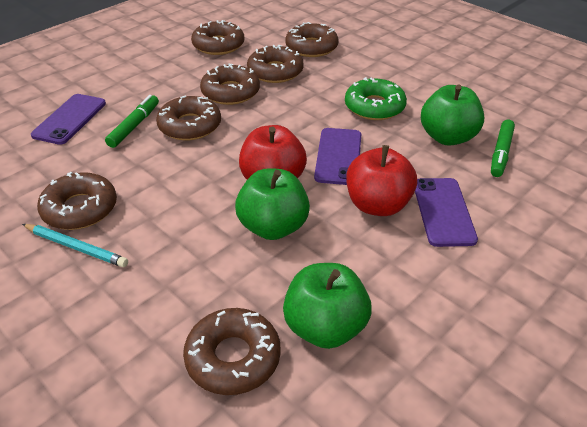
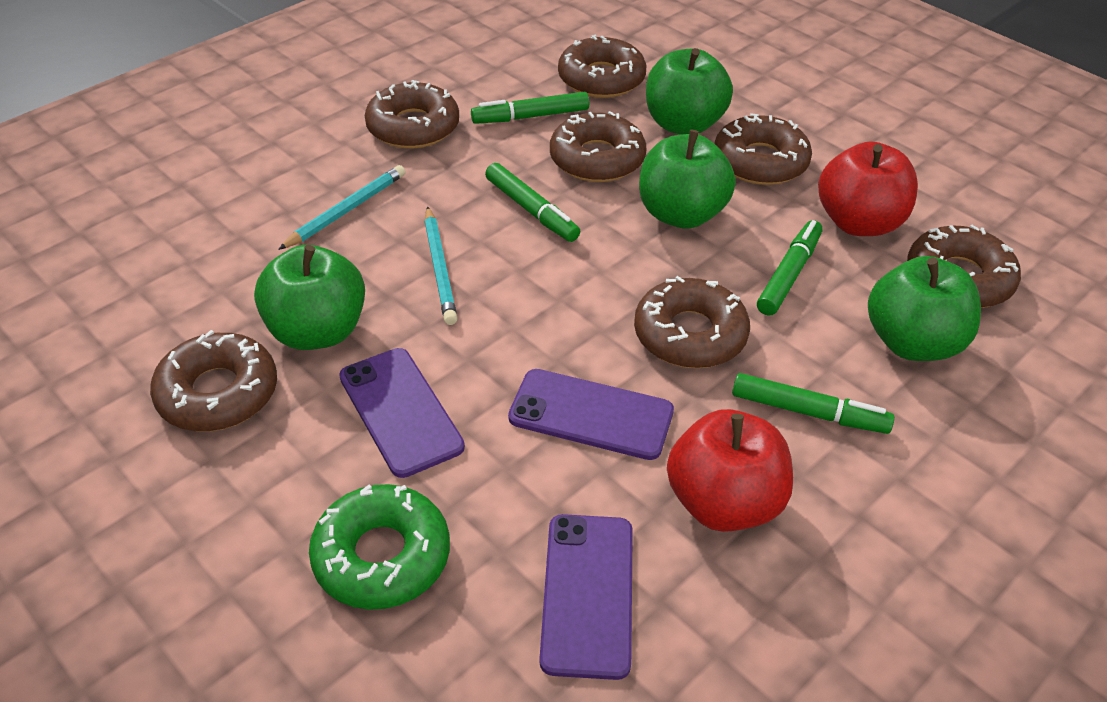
green apple: 3 -> 4
green marker: 2 -> 4
turquoise pencil: 1 -> 2

